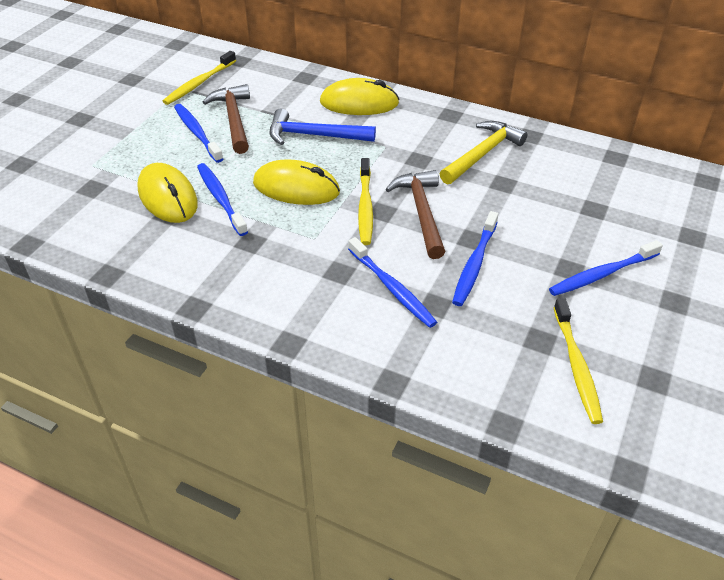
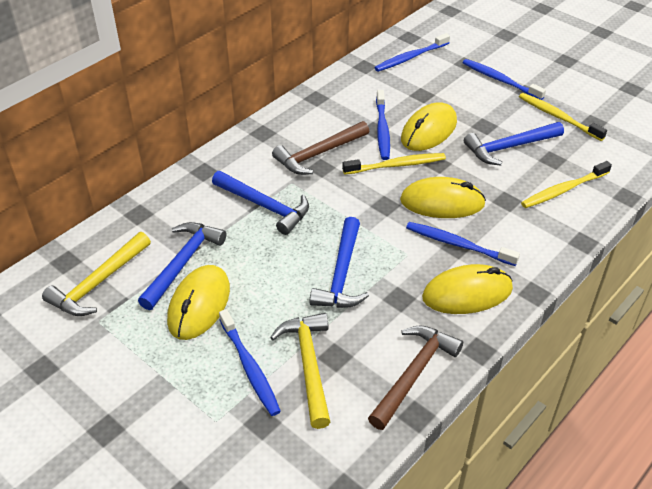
blue hammer: 1 -> 4
yellow hammer: 1 -> 2
yellow mouse: 3 -> 4

